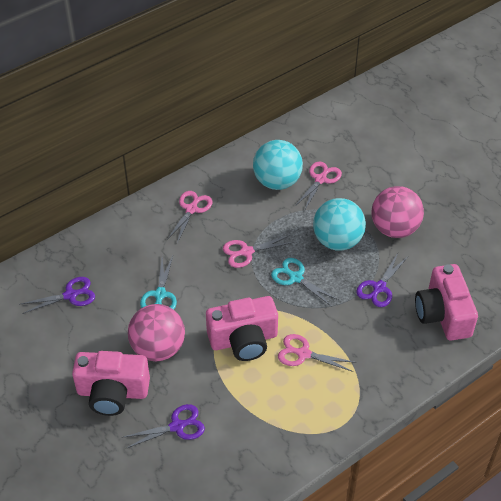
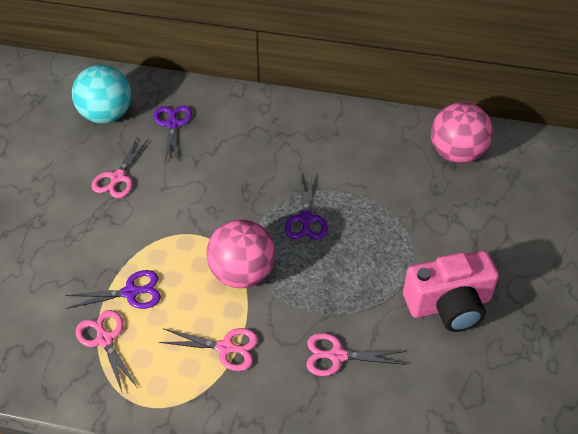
pink camera: 3 -> 1
turquoise ball: 2 -> 1
turquoise scissors: 2 -> 0

